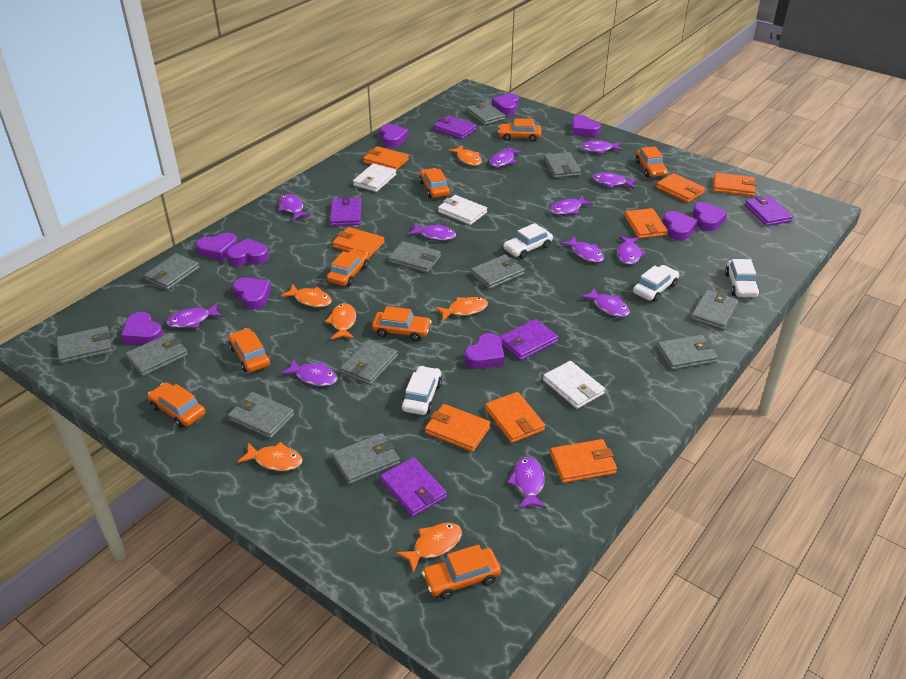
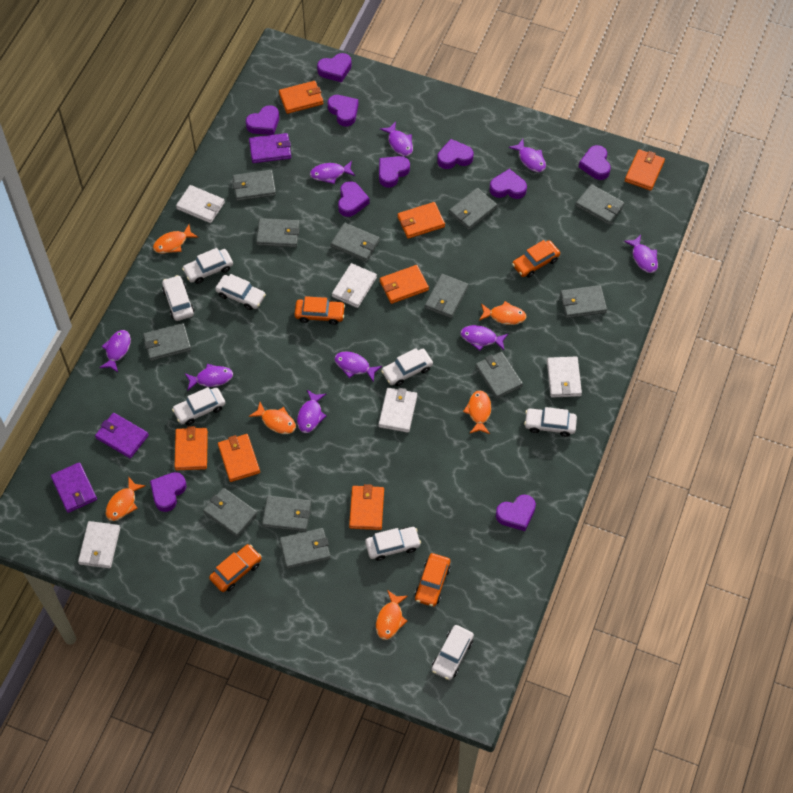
orange car: 8 -> 4
orange wallet: 8 -> 7
purple fish: 12 -> 9
purple wallet: 5 -> 3
white car: 4 -> 8
white wallet: 3 -> 5

